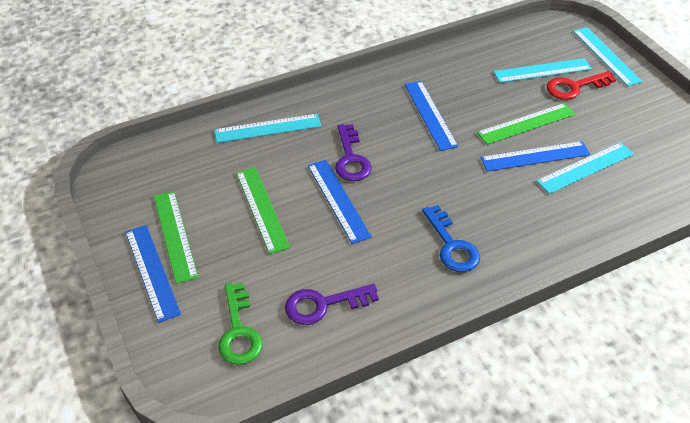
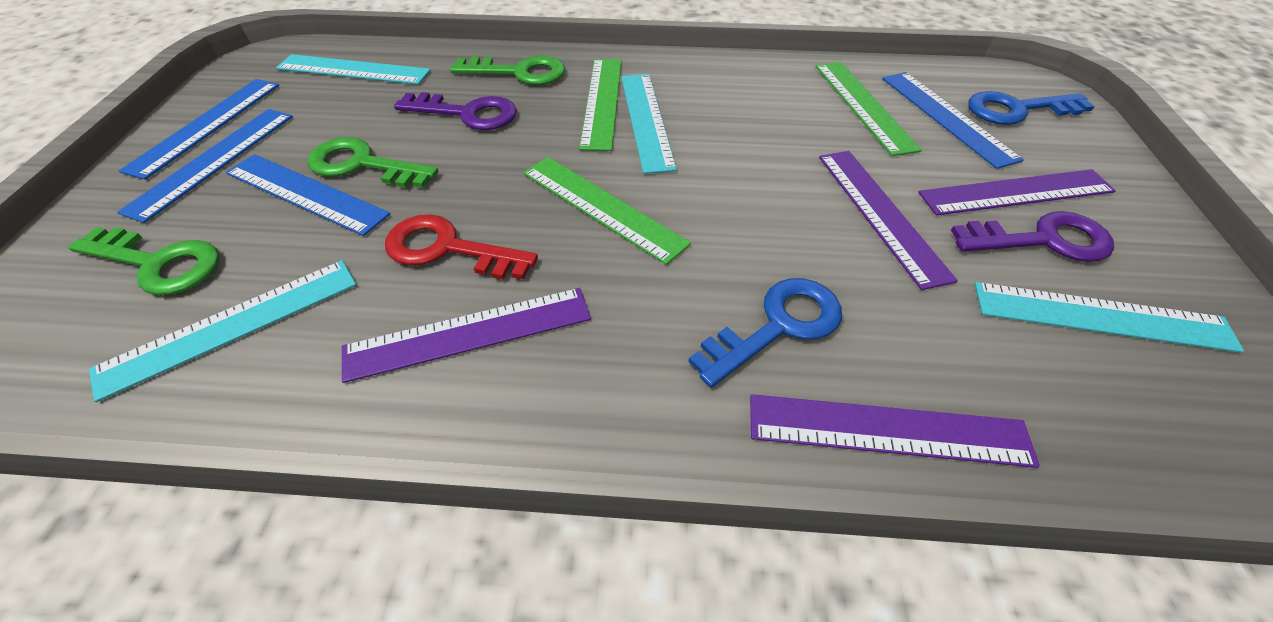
blue key: 1 -> 2
green key: 1 -> 3
purple ruler: 0 -> 4

